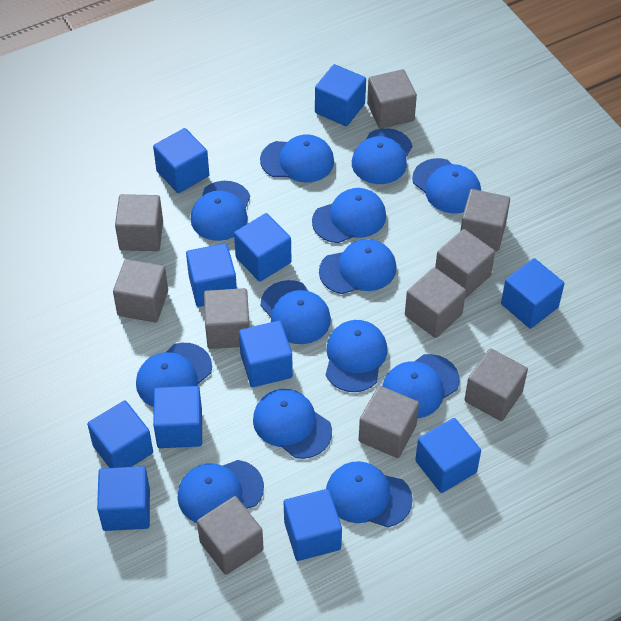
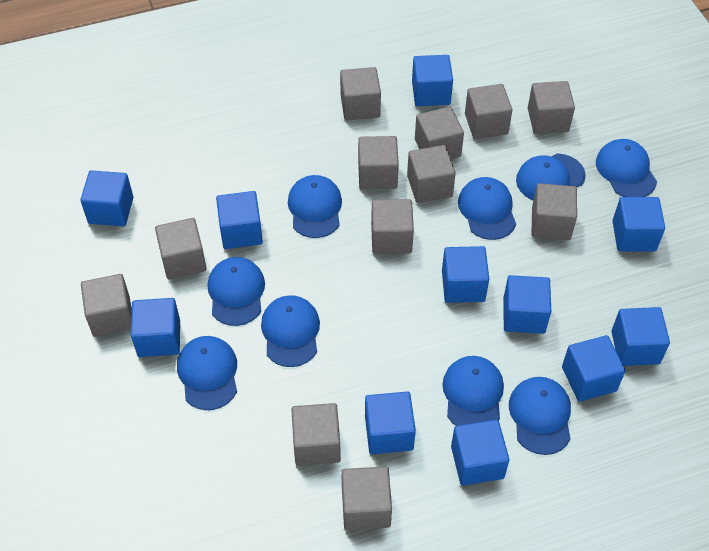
blue cap: 13 -> 9
grey cube: 10 -> 12

